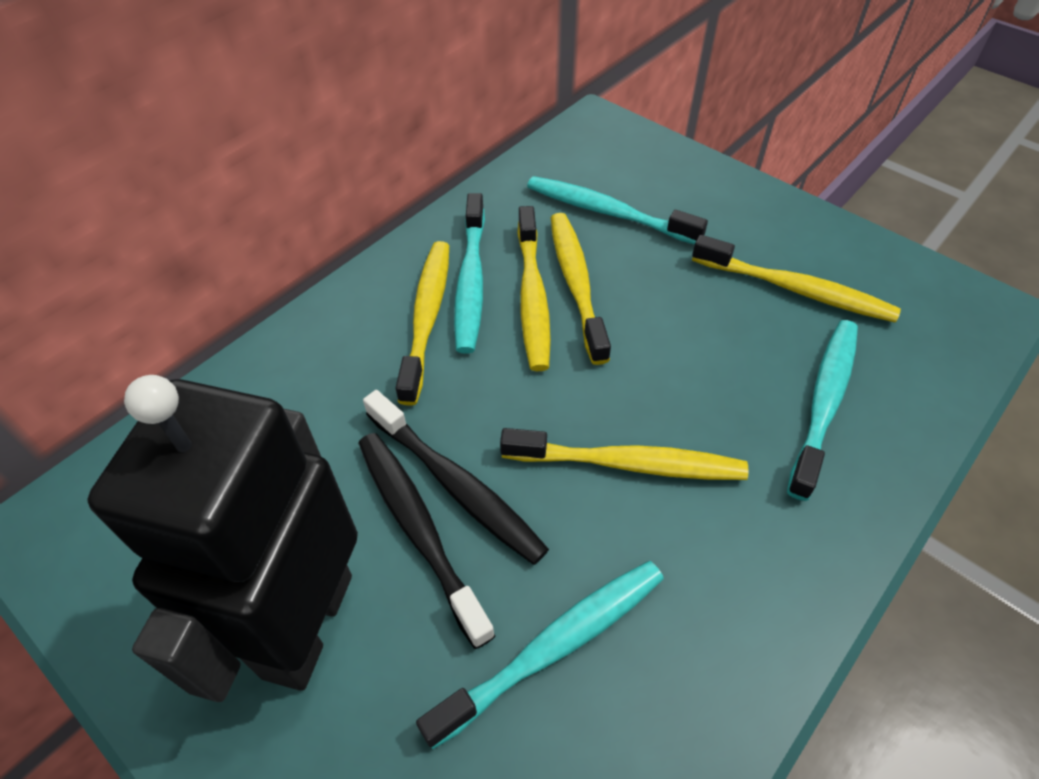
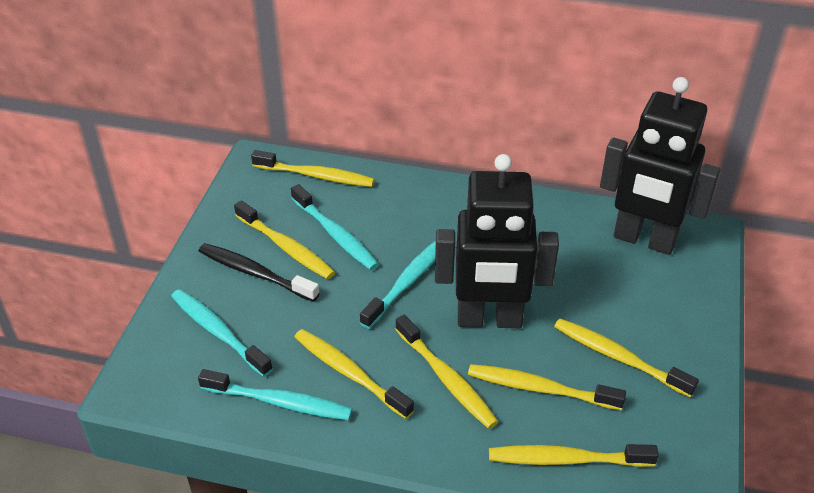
black robot: 1 -> 2
black toothbrush: 2 -> 1
yellow toothbrush: 5 -> 7

